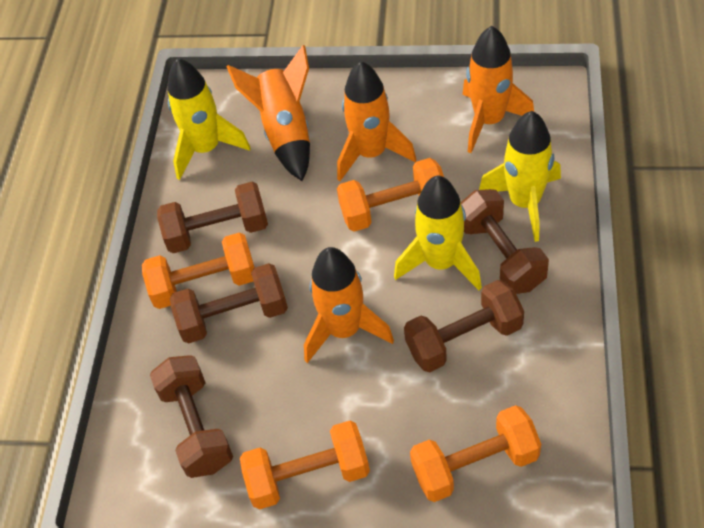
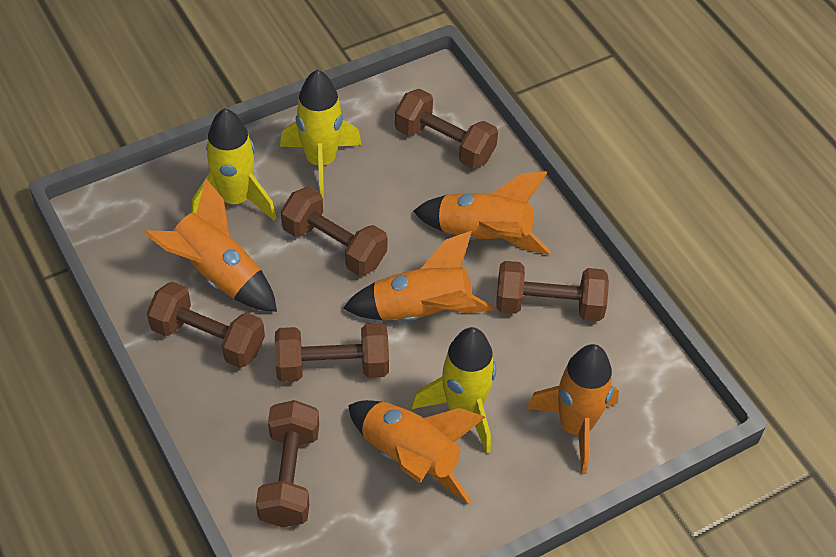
brown dumbbell: 5 -> 6
orange dumbbell: 4 -> 0
orange rocket: 4 -> 5

